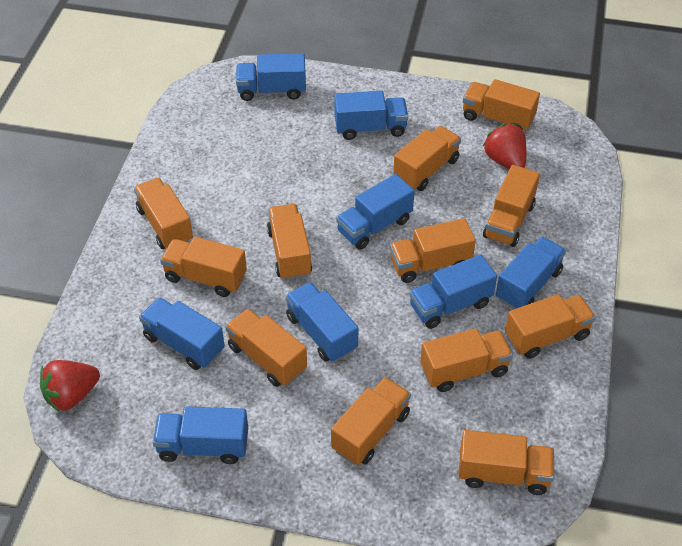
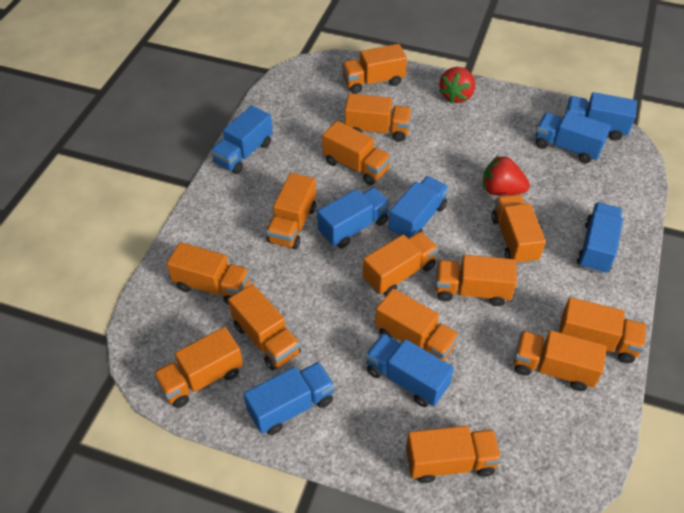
orange truck: 12 -> 14

